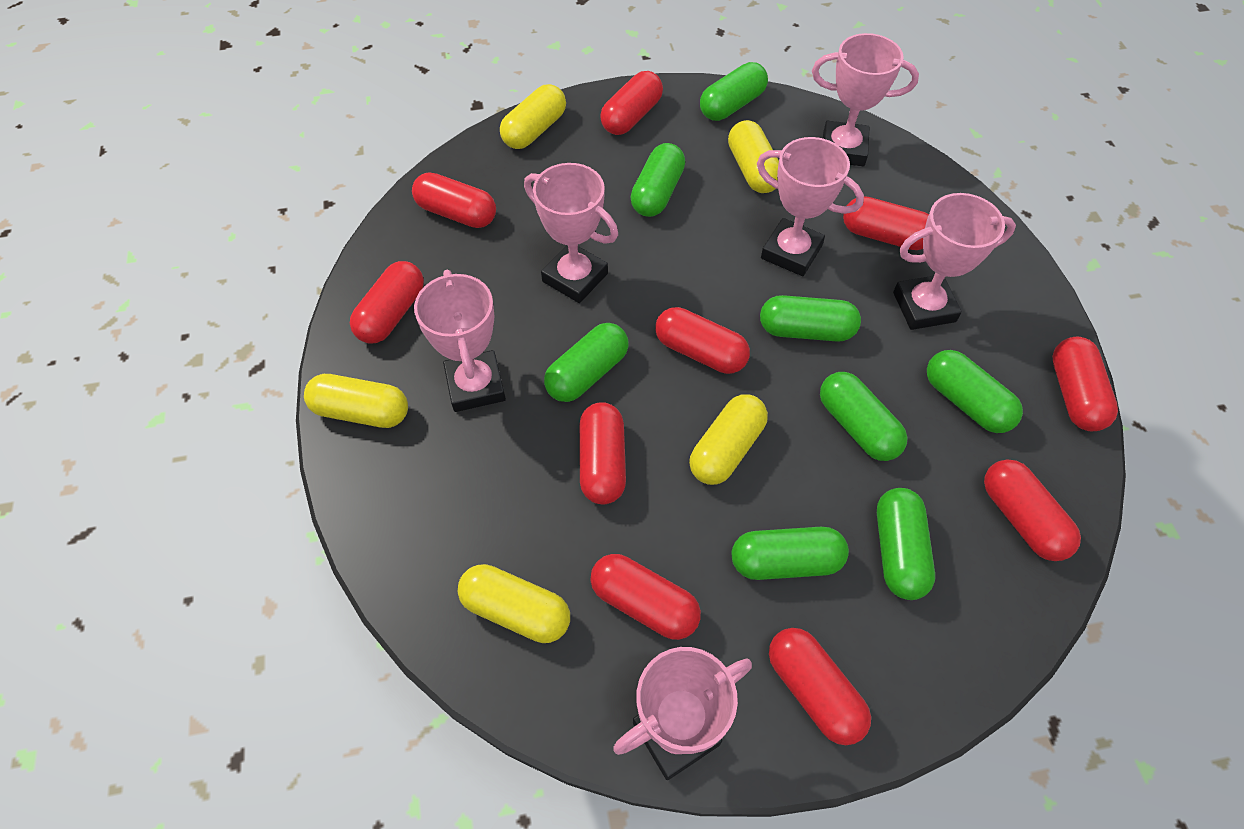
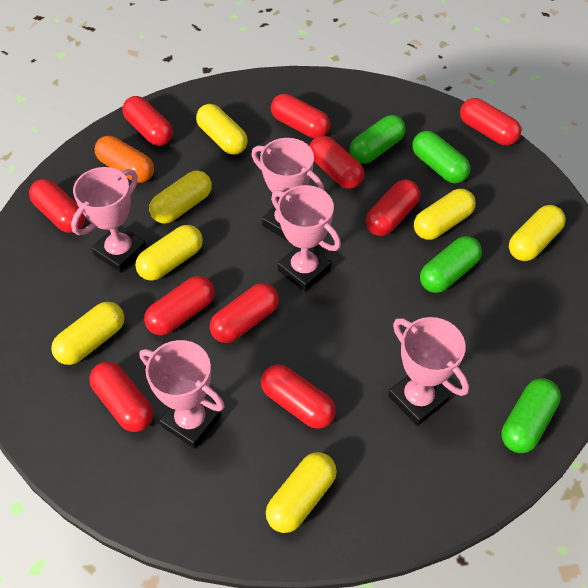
green capsule: 8 -> 4
orange capsule: 0 -> 1
pink trophy: 6 -> 5
yellow capsule: 5 -> 7

